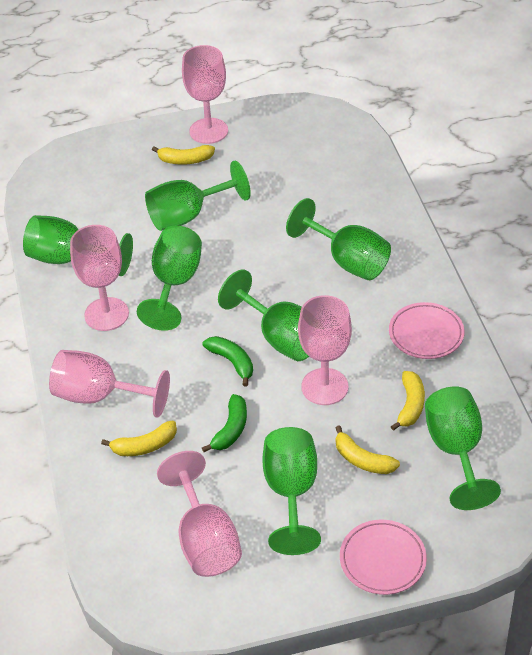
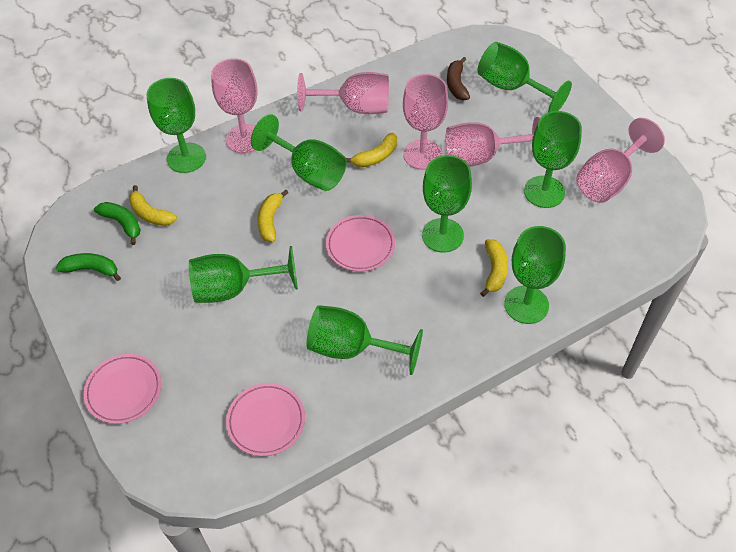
brown banana: 0 -> 1
green goblet: 7 -> 8
pink plate: 2 -> 3

